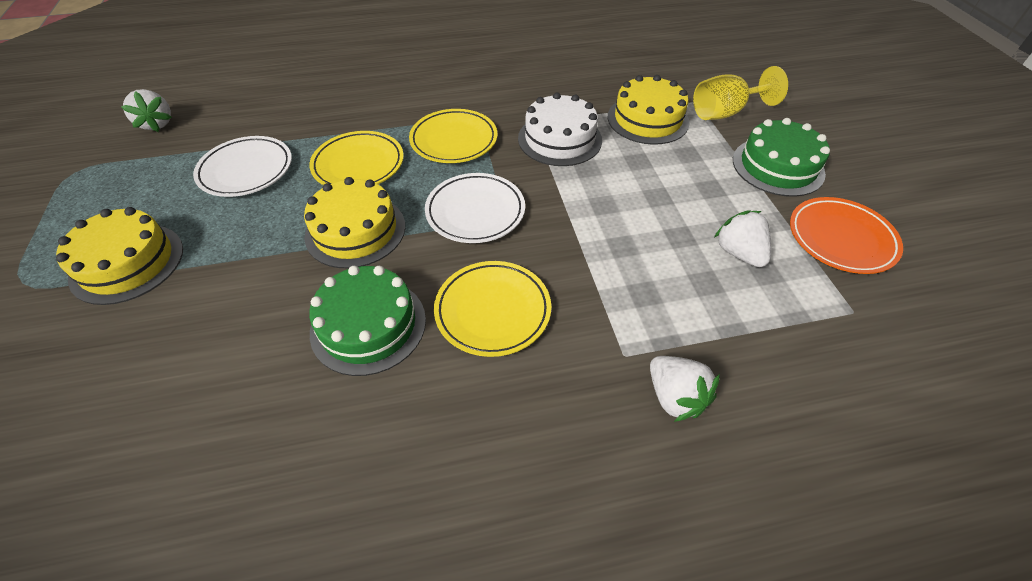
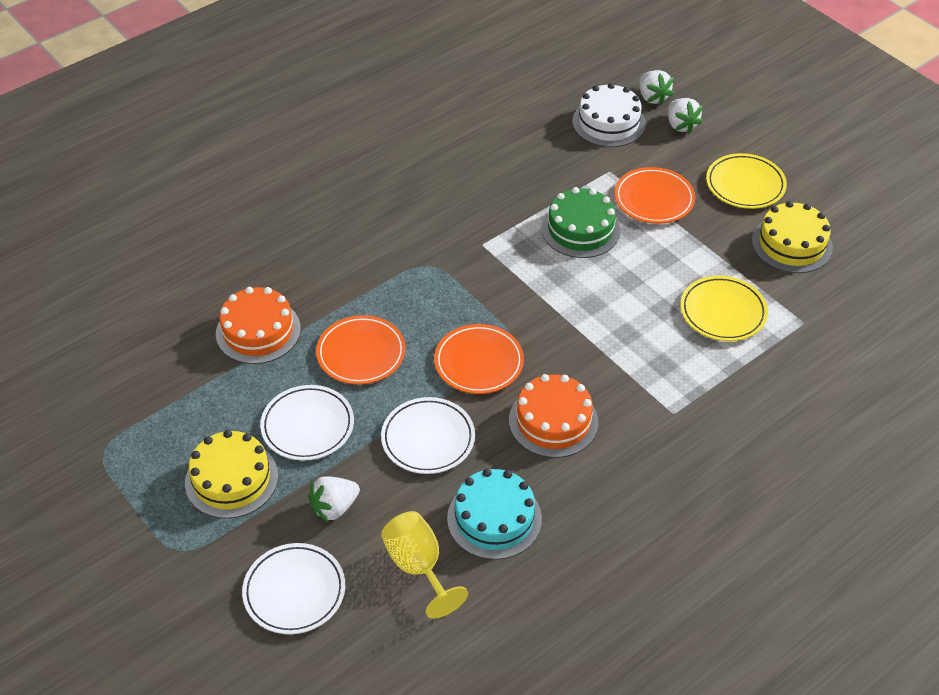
green cake: 2 -> 1
orange cake: 0 -> 2
orange plate: 1 -> 3
turquoise cake: 0 -> 1
white plate: 2 -> 3
yellow cake: 3 -> 2
yellow plate: 3 -> 2

